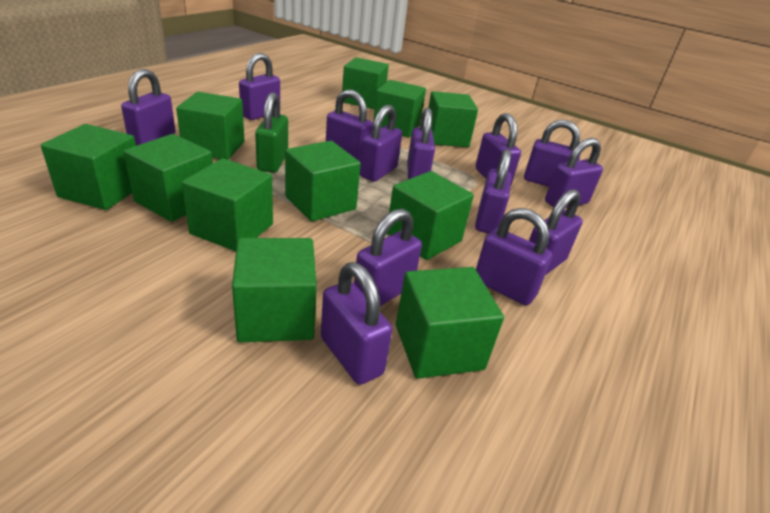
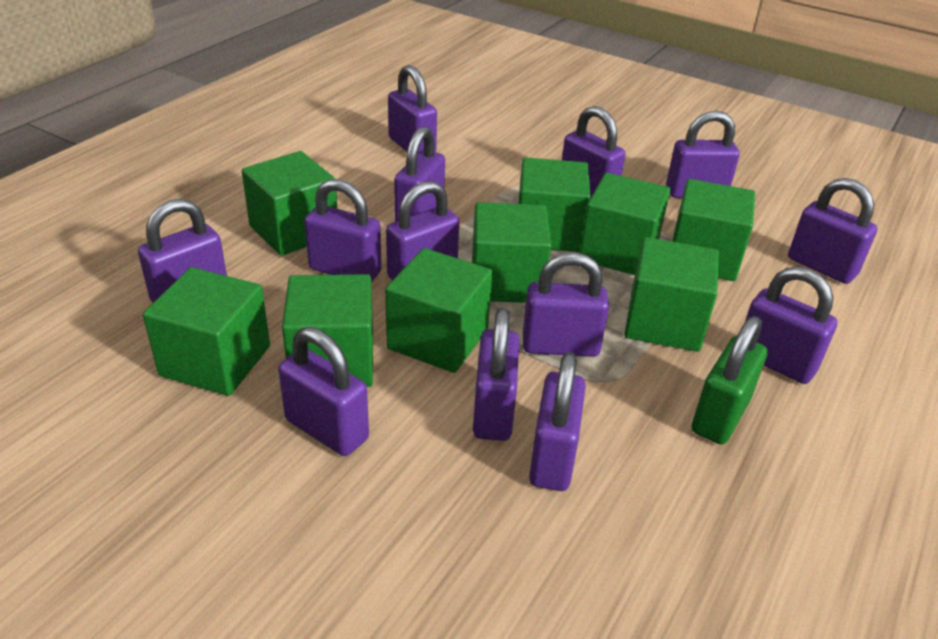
green cube: 11 -> 9

